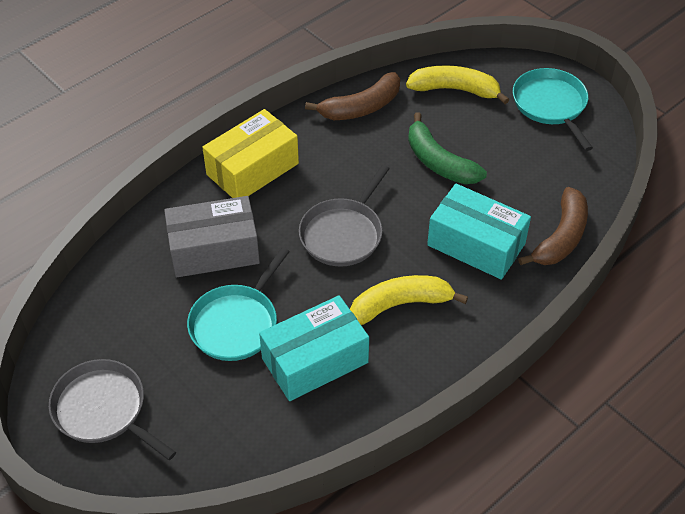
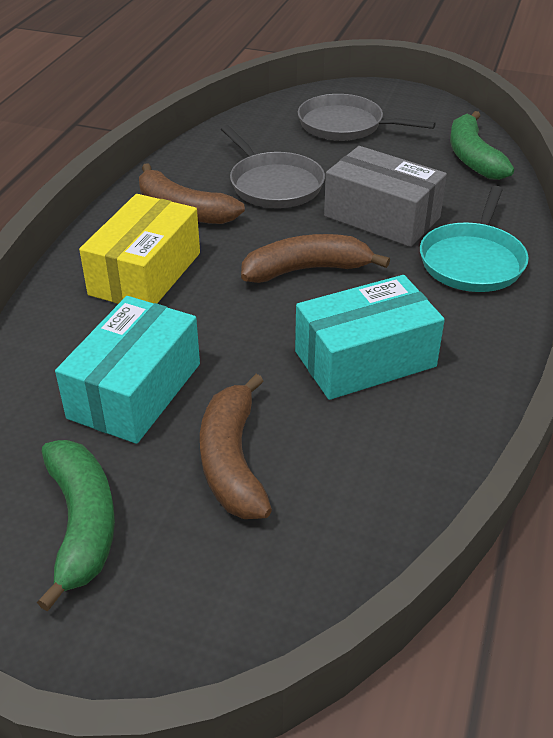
brown banana: 2 -> 3
green banana: 1 -> 2
turquoise pan: 2 -> 1
yellow banana: 2 -> 0

